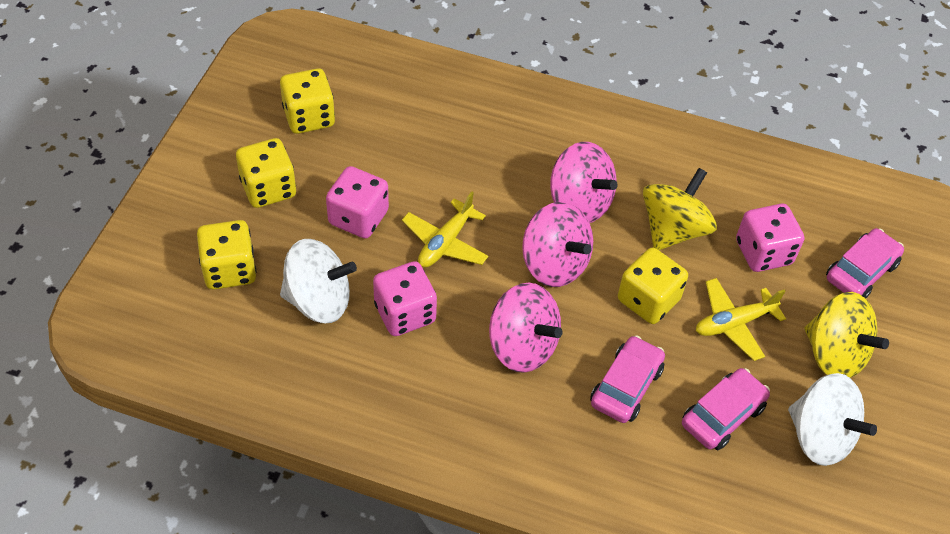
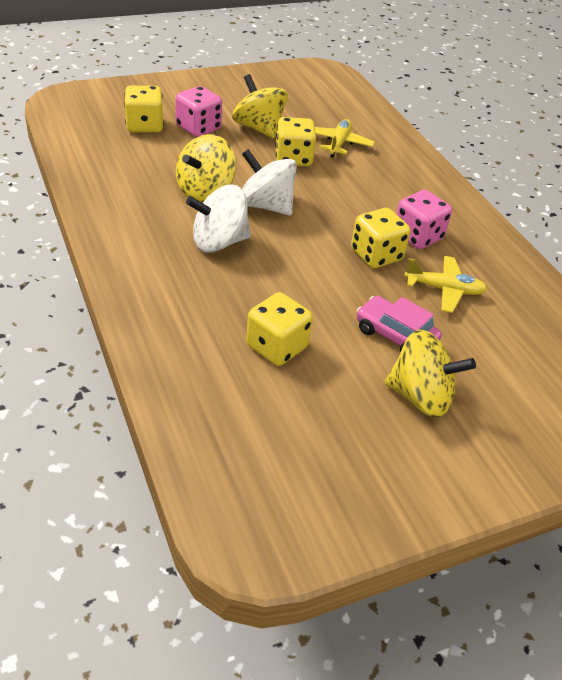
pink car: 3 -> 1
pink dice: 3 -> 2
pink spinning top: 3 -> 0
yellow spinning top: 2 -> 3

